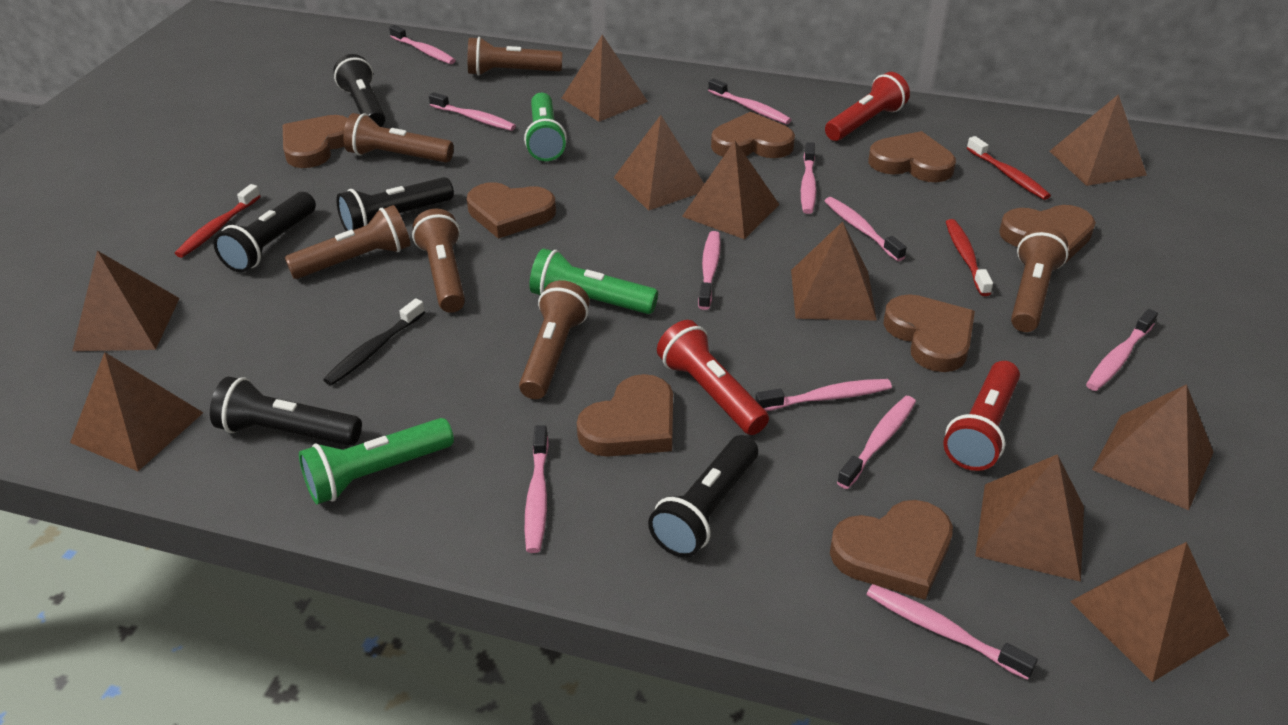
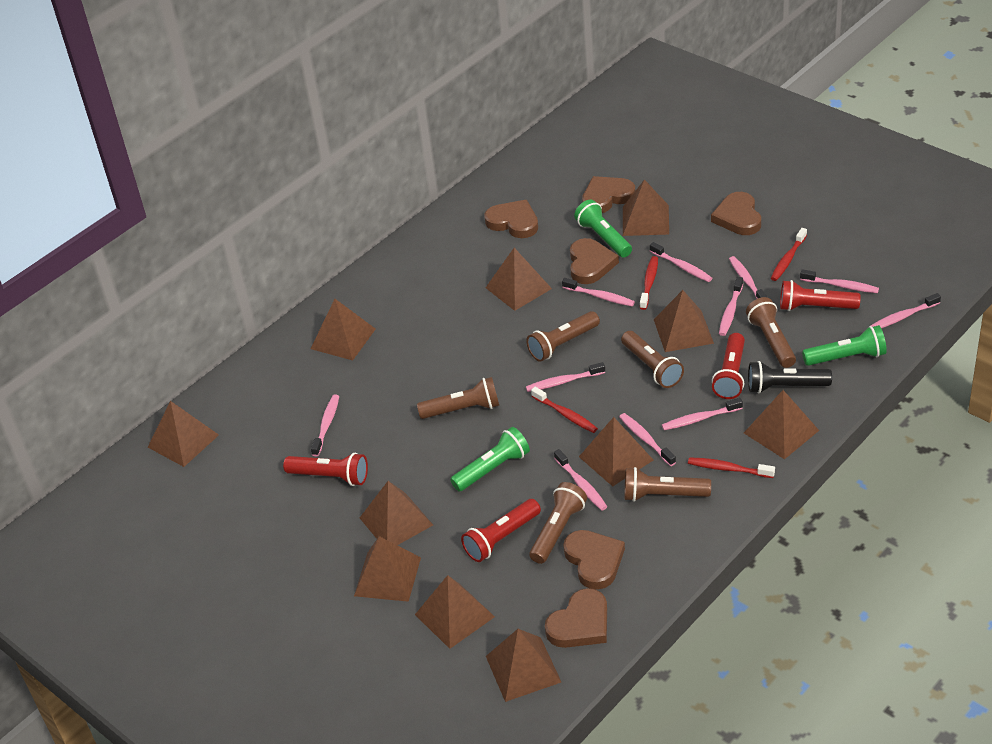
black flashlight: 5 -> 1
black toothbrush: 1 -> 0
brown heart: 8 -> 6
brown pyramid: 10 -> 11
red flashlight: 3 -> 4
red toothbrush: 3 -> 4

